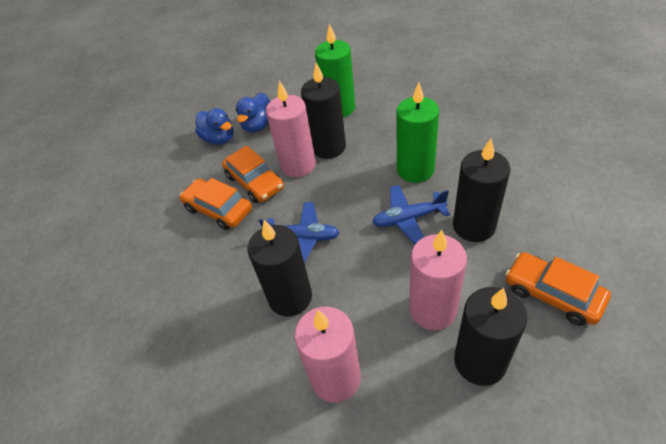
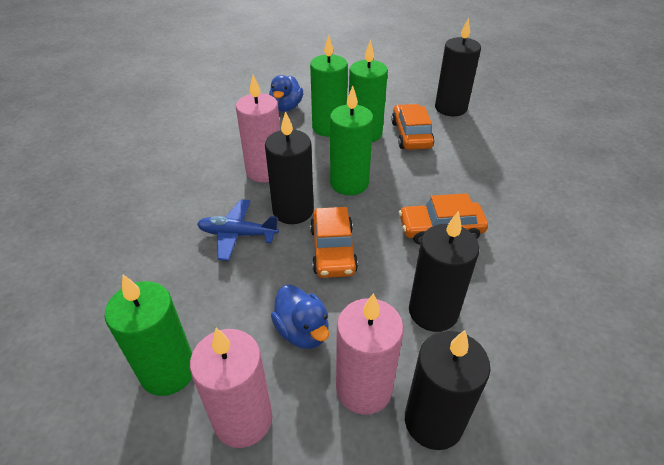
blue plane: 2 -> 1
green candle: 2 -> 4

